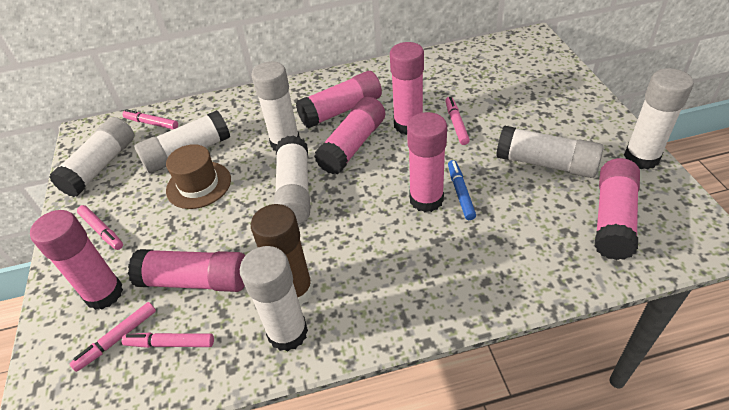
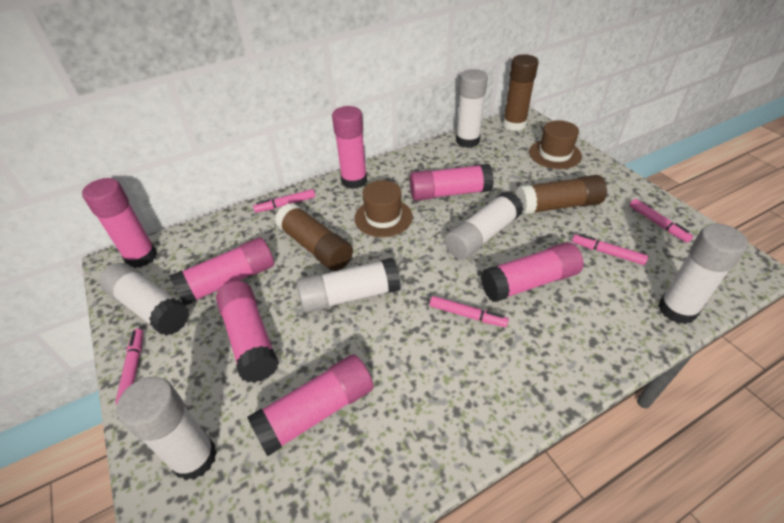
blue marker: 1 -> 0
brown glue stick: 1 -> 3
brown hat: 1 -> 2
white glue stick: 7 -> 6

